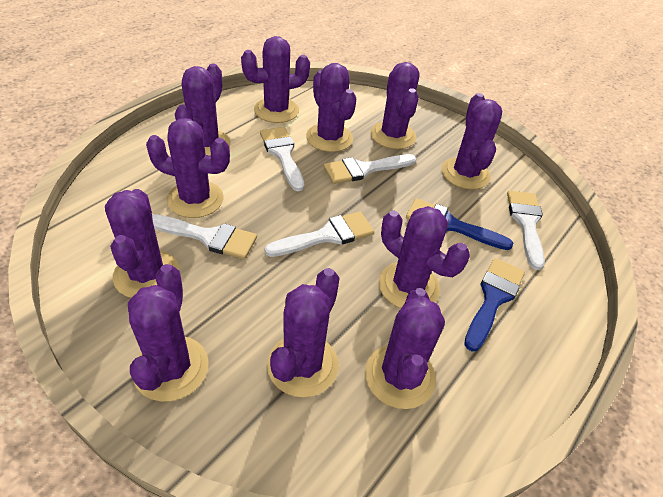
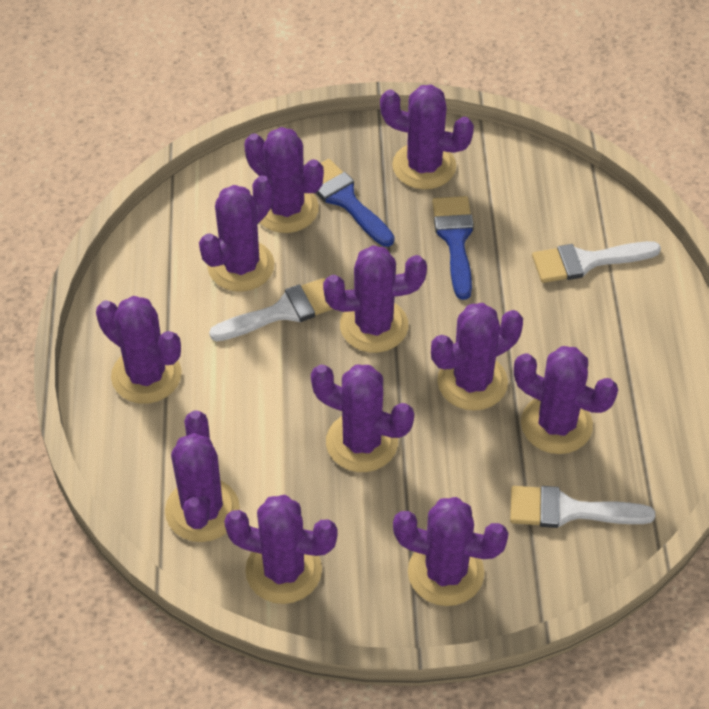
white brush: 5 -> 3

